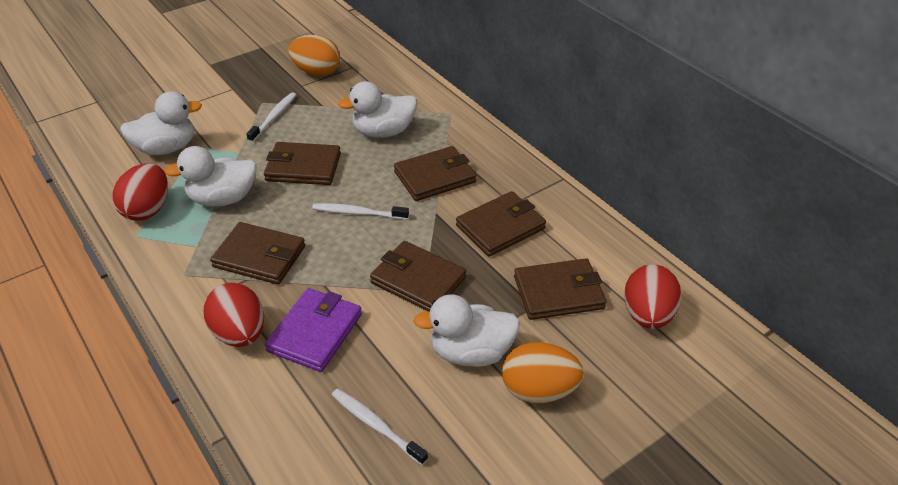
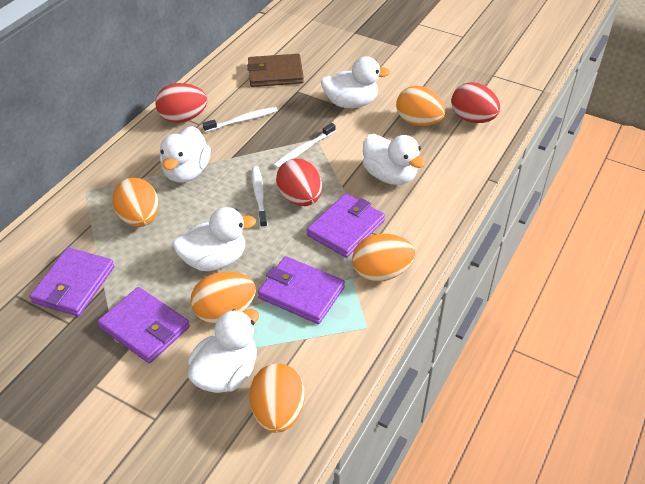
brown wallet: 6 -> 1
orange egg: 2 -> 5
purple wallet: 1 -> 4
white duck: 4 -> 5

